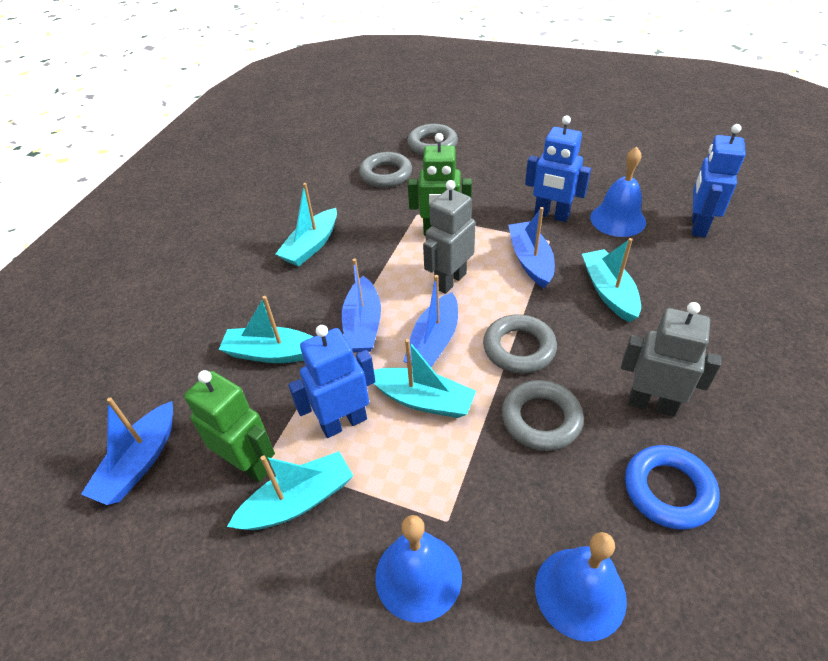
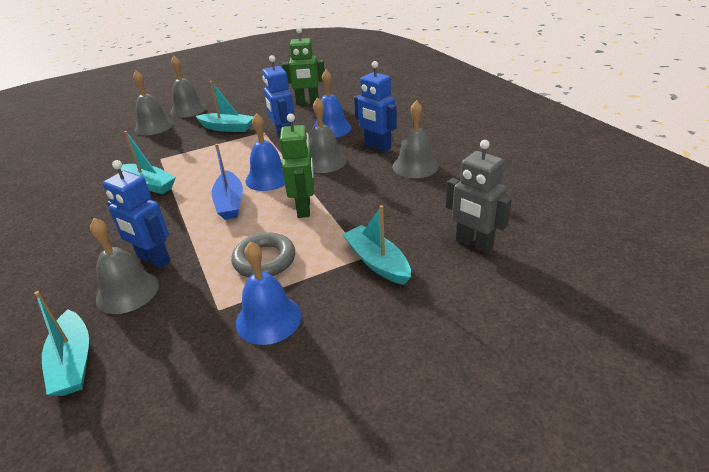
blue boat: 4 -> 1
blue ring: 1 -> 0
grey bell: 0 -> 5
grey ring: 4 -> 1
grey robot: 2 -> 1
turquoise boat: 5 -> 4

